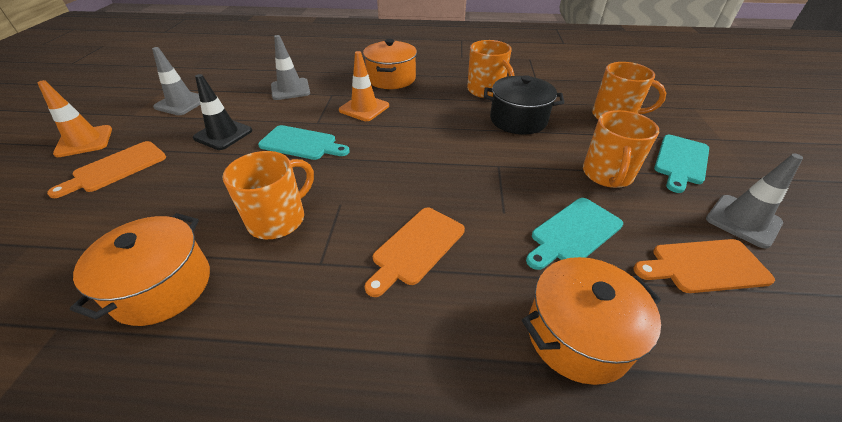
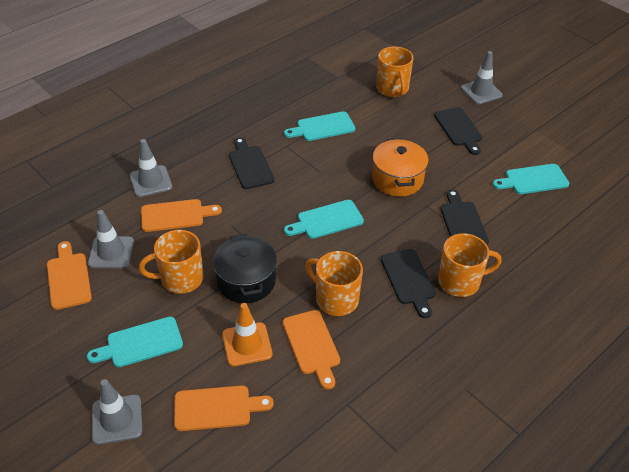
black cutting board: 0 -> 4
black traffic cone: 1 -> 0
grey traffic cone: 3 -> 4
orange cutting board: 3 -> 4
orange pot: 3 -> 1
orange traffic cone: 2 -> 1
turquoise cutting board: 3 -> 4

